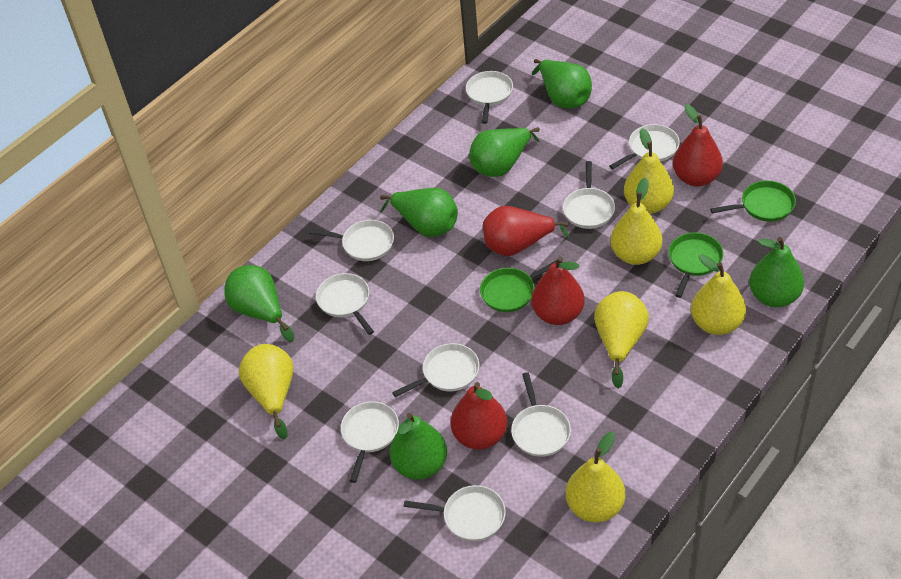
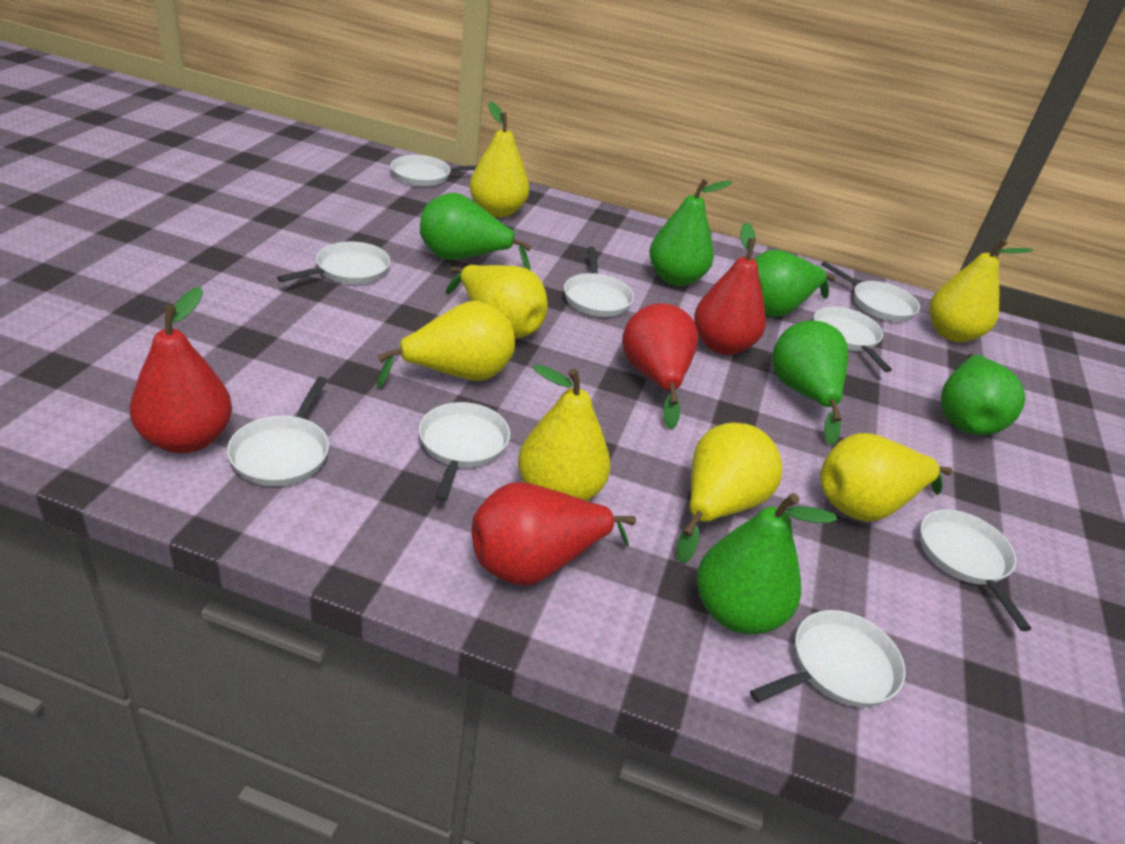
green pan: 3 -> 0
yellow pear: 6 -> 7

